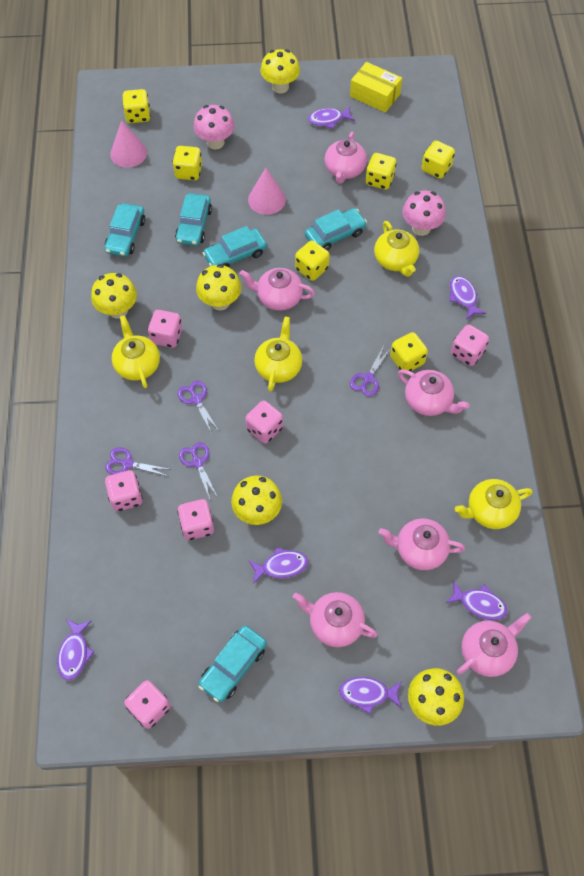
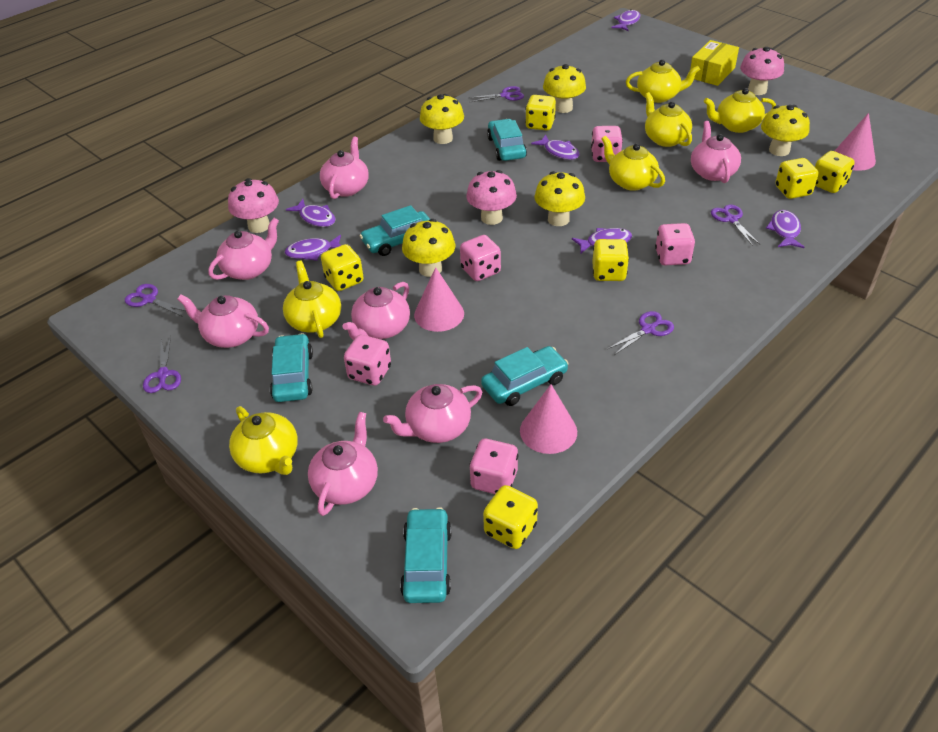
pink cone: 2 -> 3
pink dice: 6 -> 5
pink mushroom: 2 -> 3
pink teapot: 6 -> 7
purple scissors: 4 -> 5
yellow teapot: 4 -> 6

